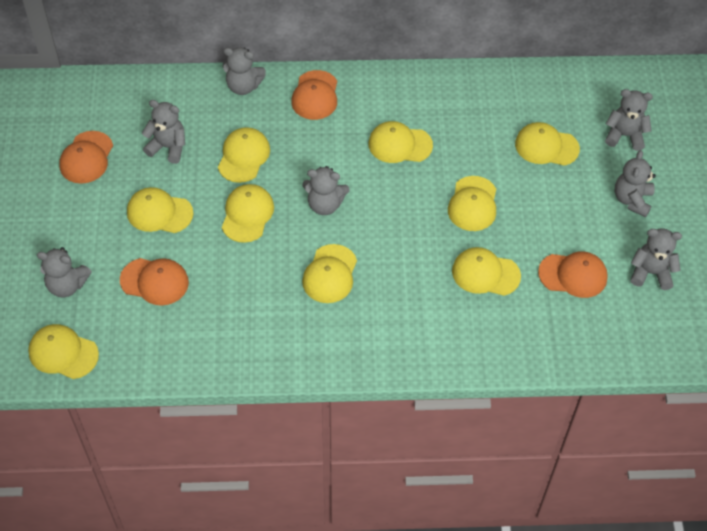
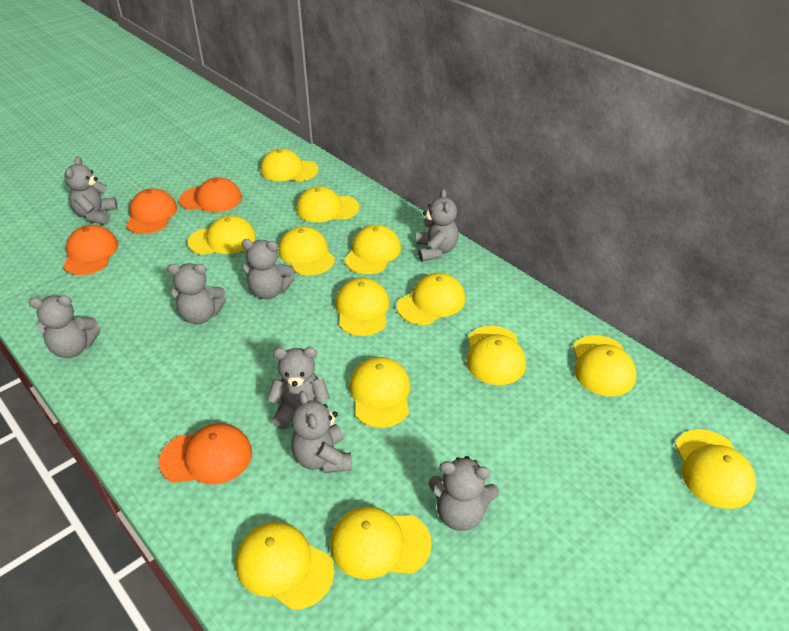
grey teddy bear: 7 -> 8
yellow cap: 9 -> 13

